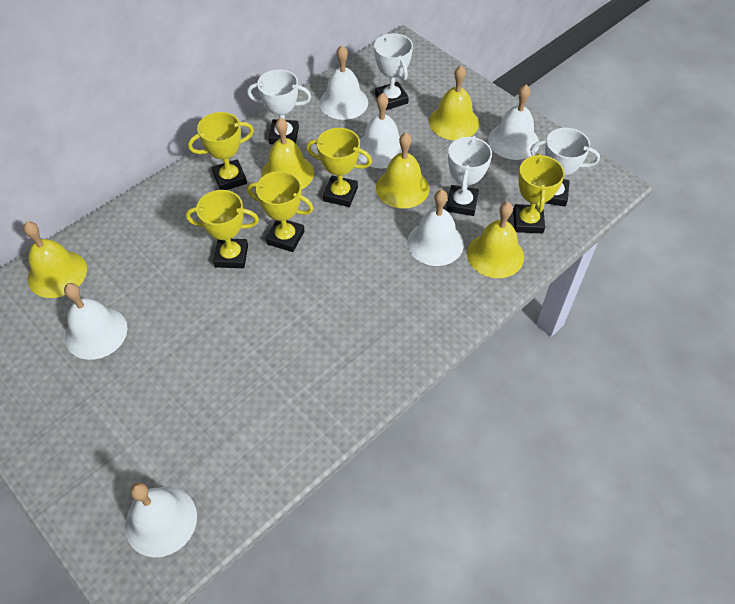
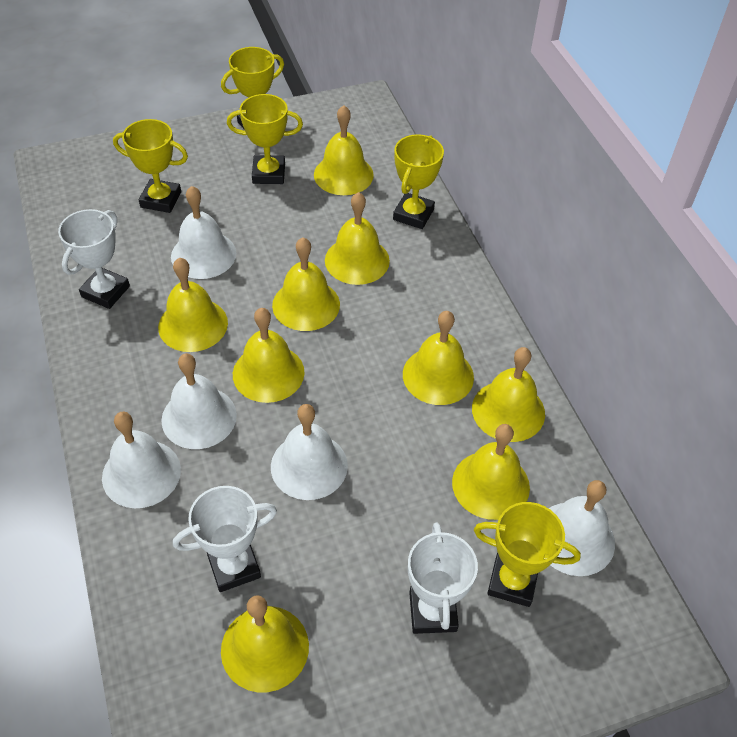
white bell: 6 -> 5
white trophy: 4 -> 3
yellow bell: 5 -> 9

